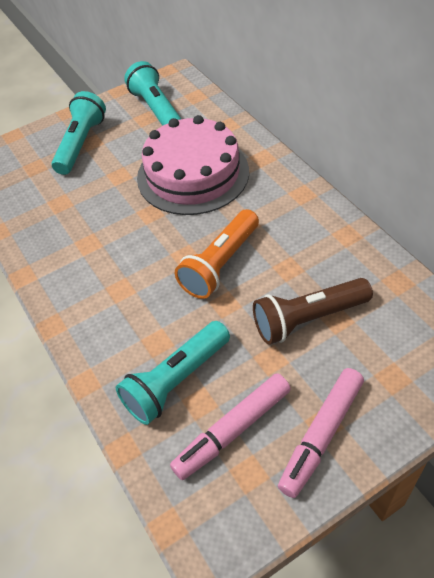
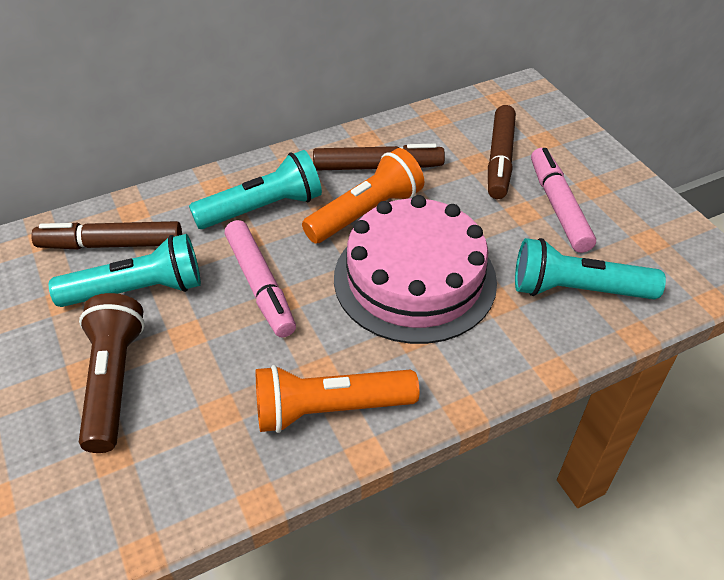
brown marker: 0 -> 3
orange flashlight: 1 -> 2

